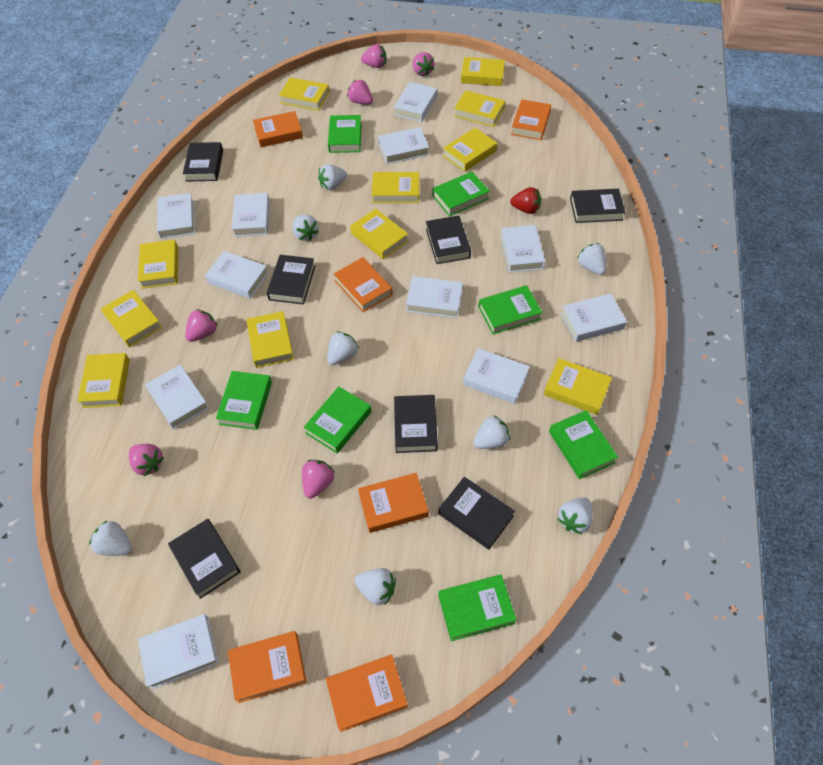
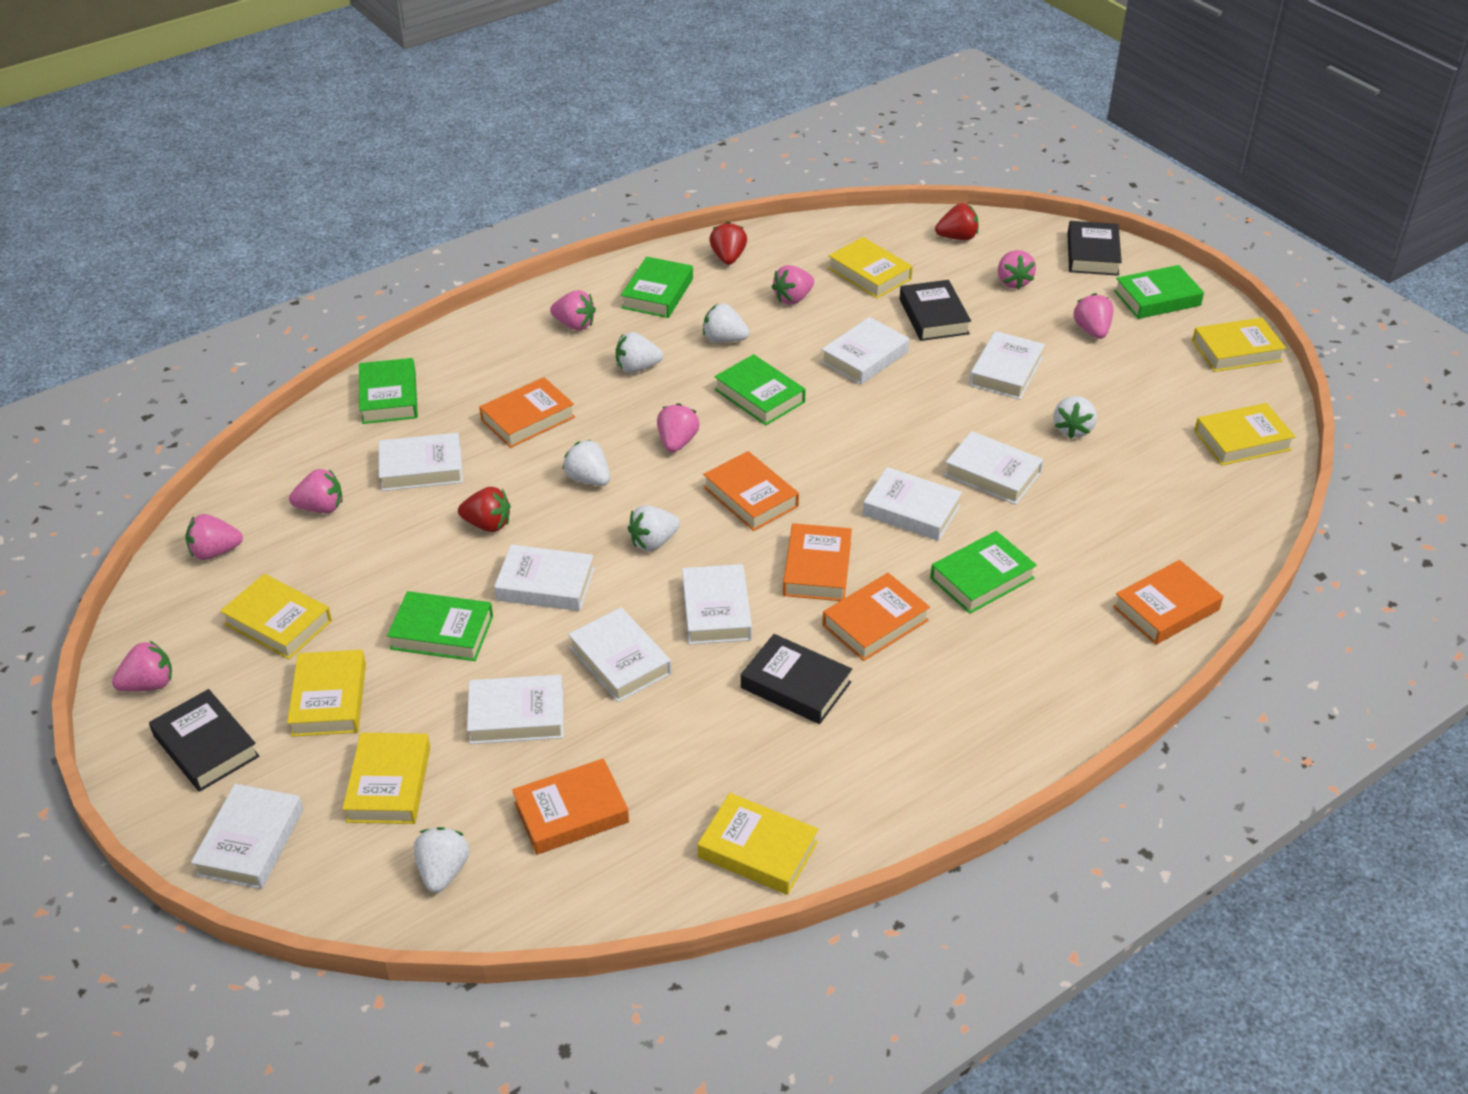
black book: 7 -> 4
green book: 7 -> 6
pink strawberry: 6 -> 8
red strawberry: 1 -> 3
white book: 11 -> 10
white strawberry: 8 -> 6
yellow book: 11 -> 7

